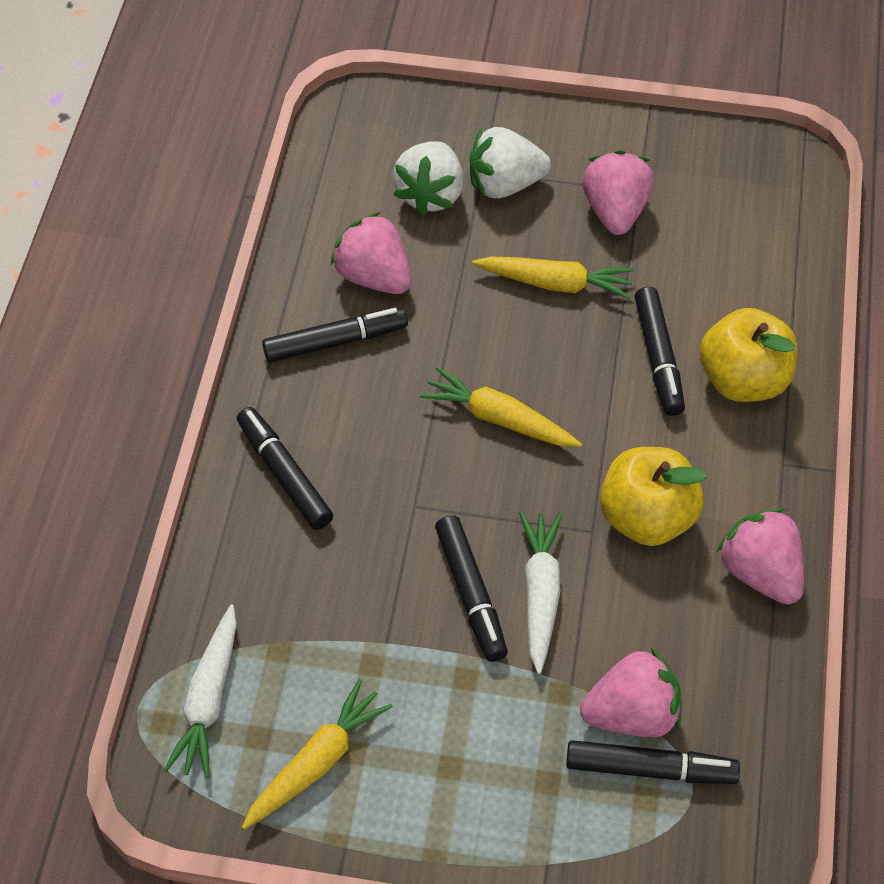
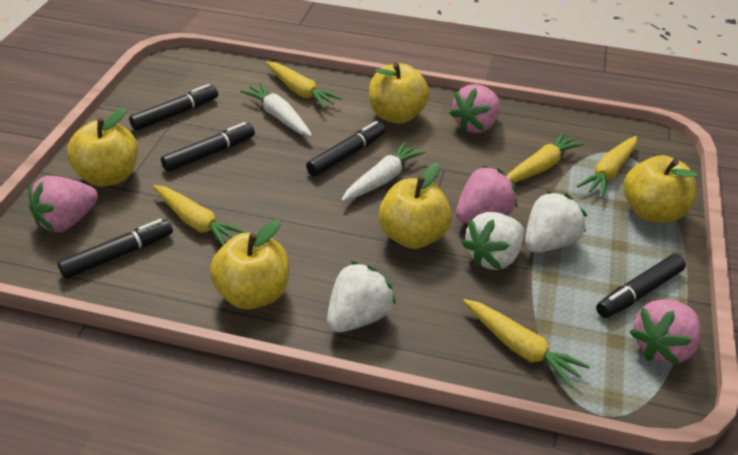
white strawberry: 2 -> 3
yellow apple: 2 -> 5
yellow carrot: 3 -> 5

